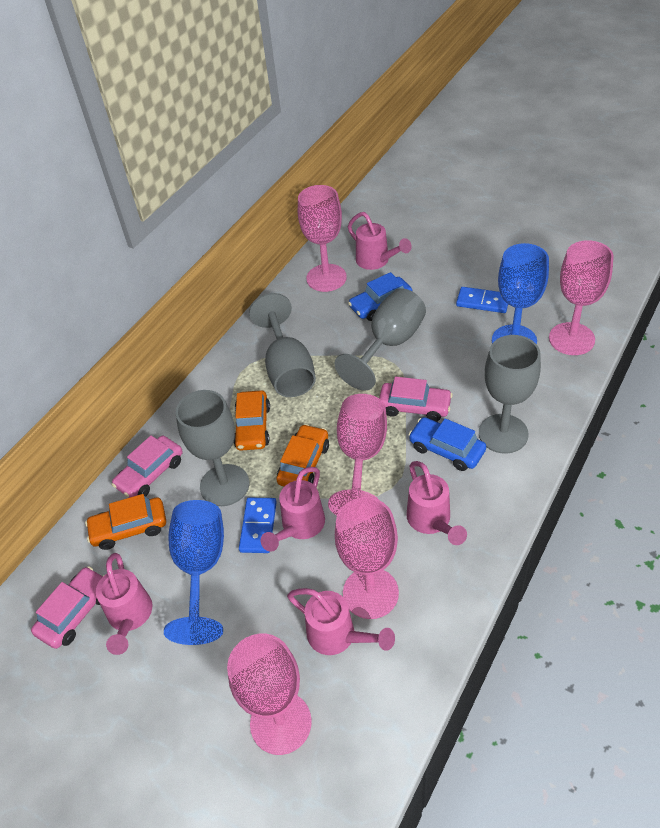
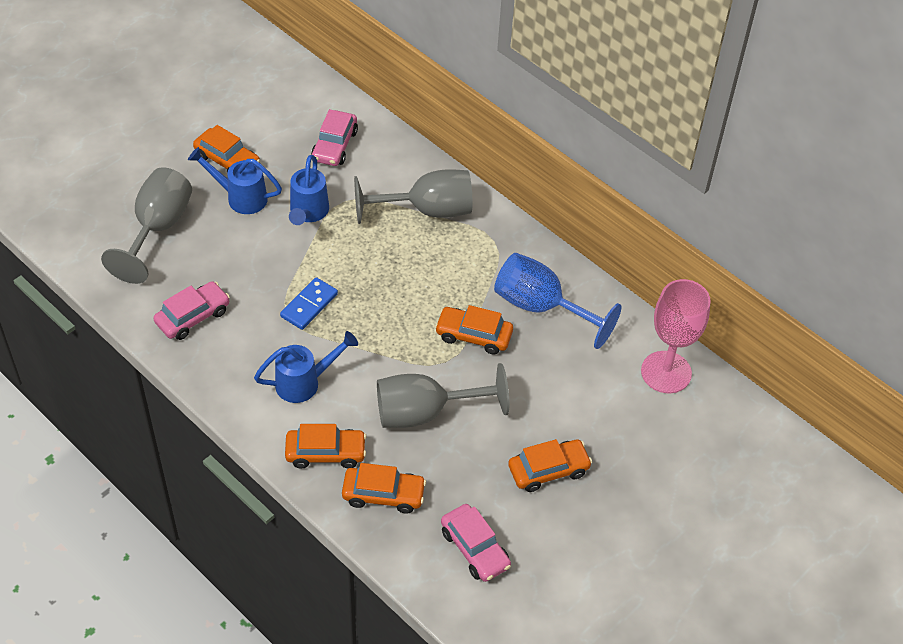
blue car: 2 -> 0
blue domino: 2 -> 1
blue goblet: 2 -> 1
blue watering can: 0 -> 3
grey goblet: 4 -> 3
orange car: 3 -> 5
pink goblet: 5 -> 1
pink watering can: 5 -> 0

